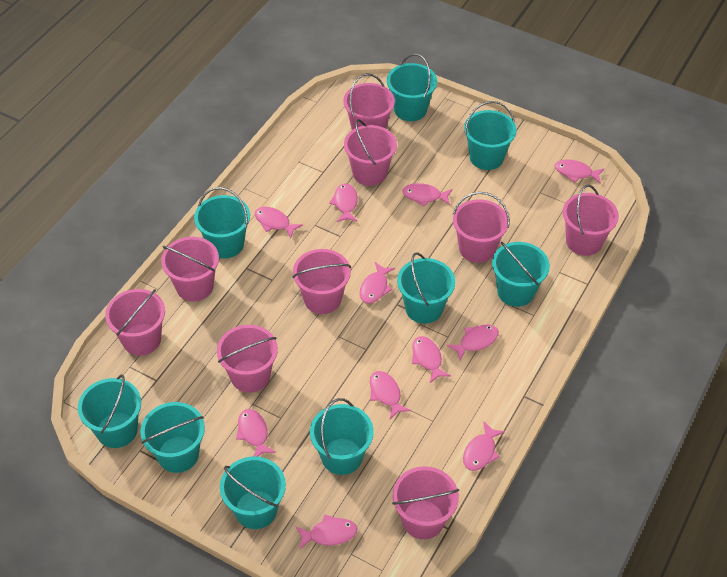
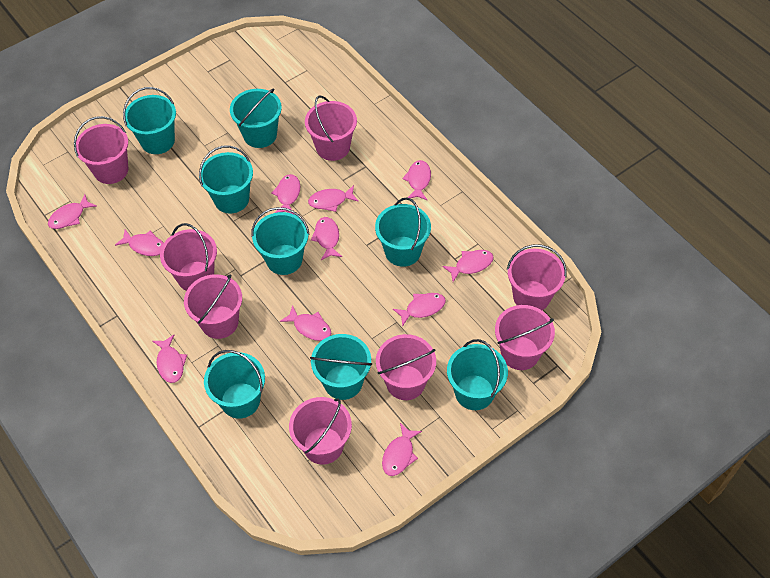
pink bucket: 9 -> 8
turquoise bucket: 9 -> 8

